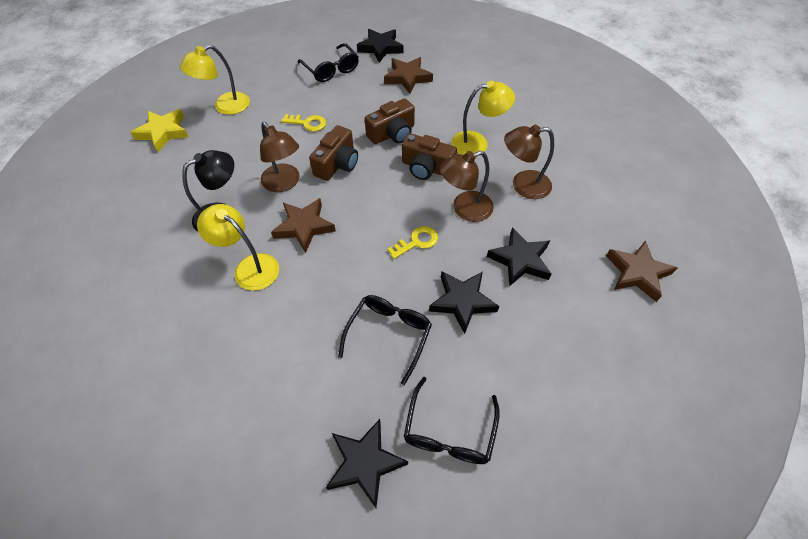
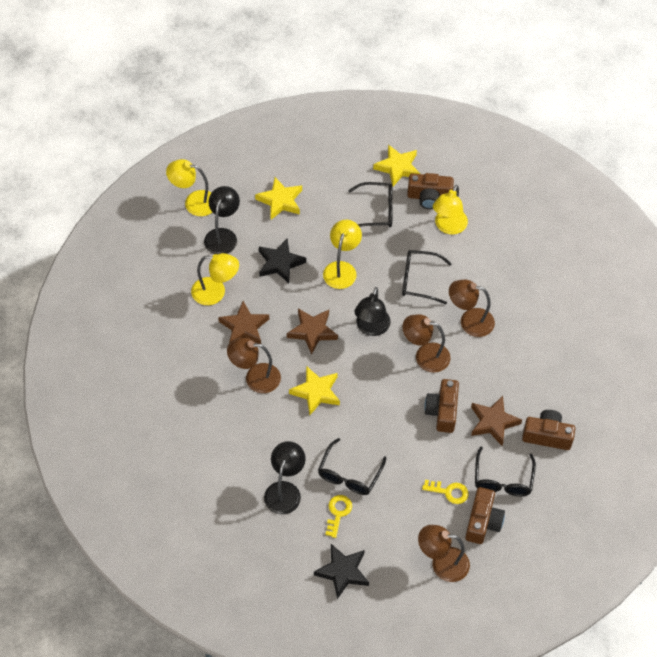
black glasses: 3 -> 4
black lamp: 1 -> 3
black star: 4 -> 2
brown camera: 3 -> 4
brown lamp: 3 -> 4
yellow lamp: 3 -> 4
yellow star: 1 -> 3

